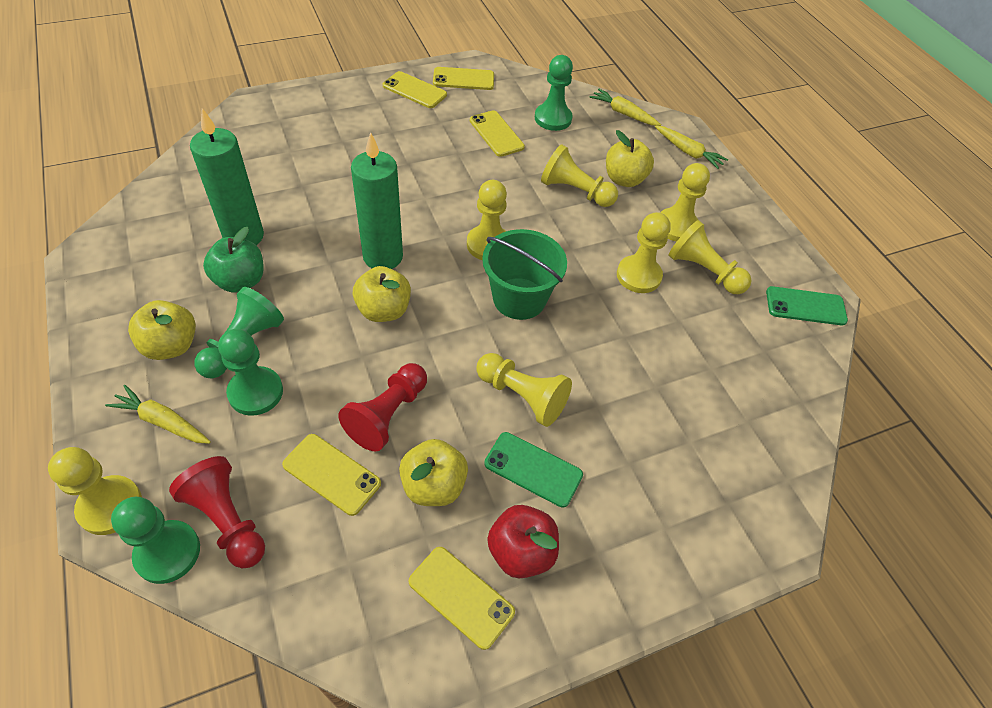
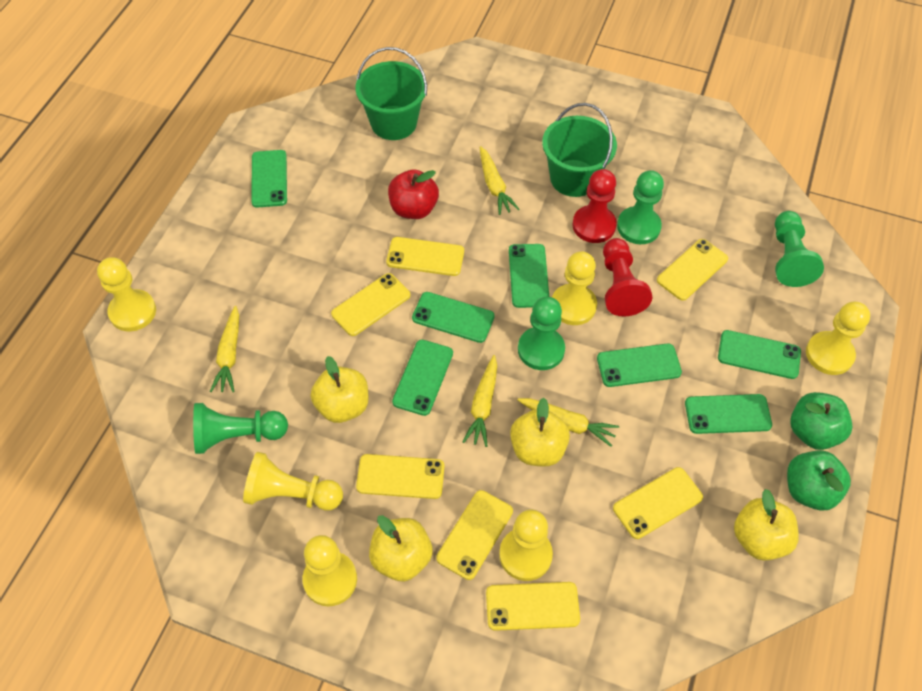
green apple: 1 -> 2
green bucket: 1 -> 2
green candle: 2 -> 0
green phone: 2 -> 7
yellow carrot: 3 -> 4
yellow pawn: 7 -> 6
yellow phone: 5 -> 7

